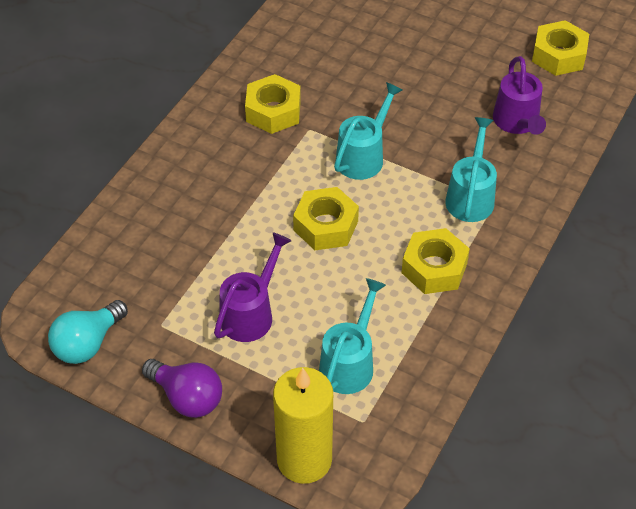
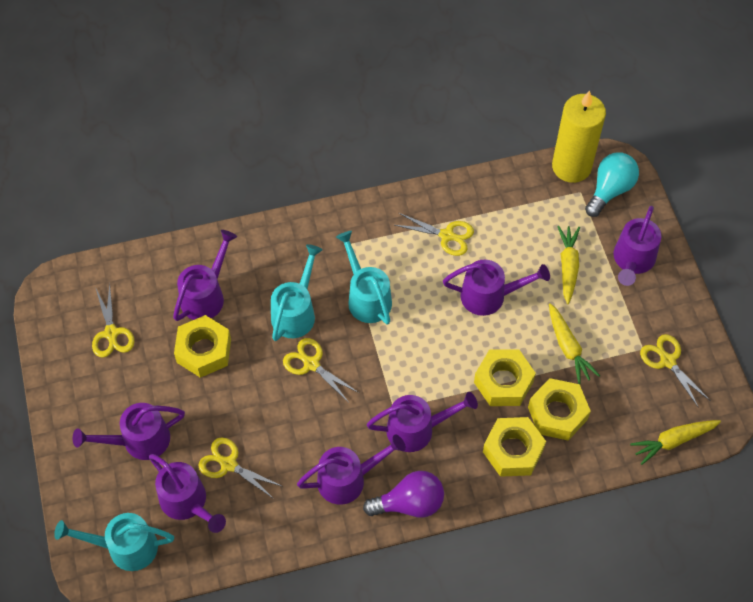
purple watering can: 2 -> 7
yellow carrot: 0 -> 3
yellow scissors: 0 -> 5

